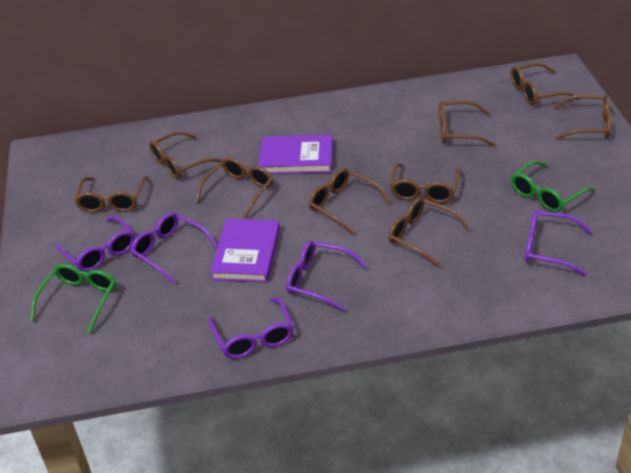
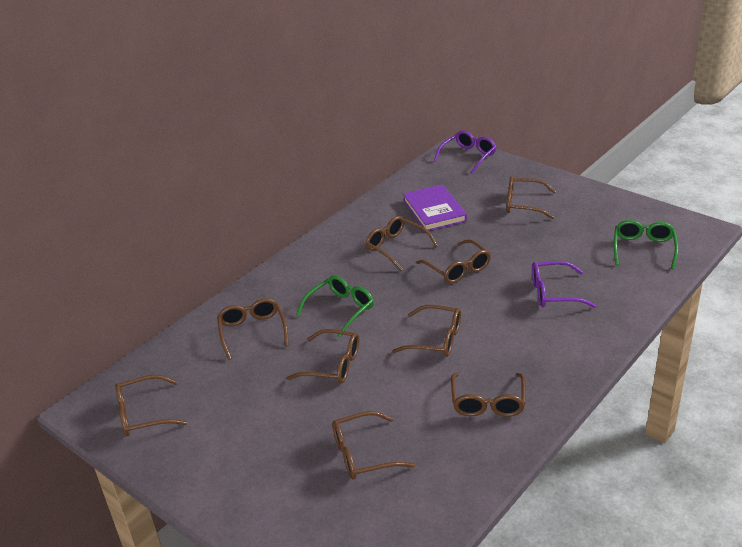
purple book: 2 -> 1
purple glasses: 5 -> 2

